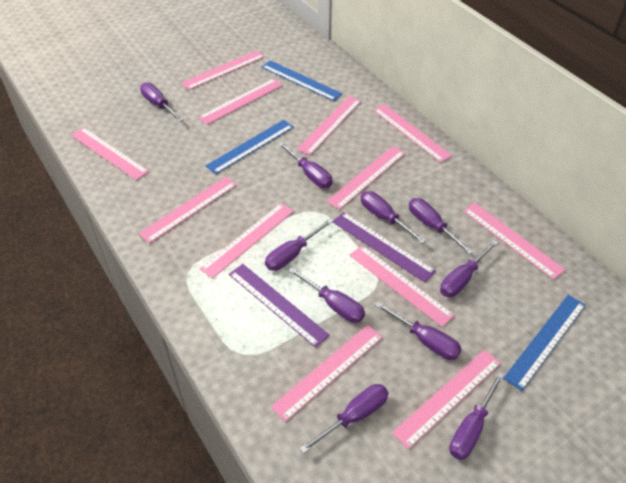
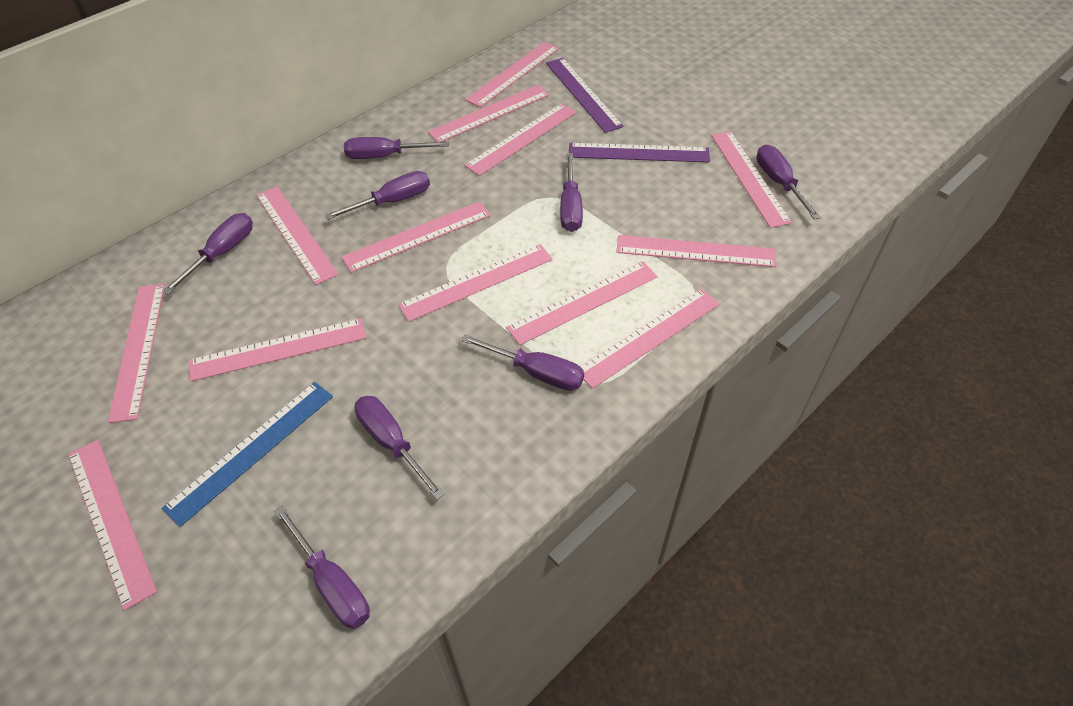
blue ruler: 3 -> 1
pink ruler: 12 -> 13
purple screwdriver: 10 -> 8

